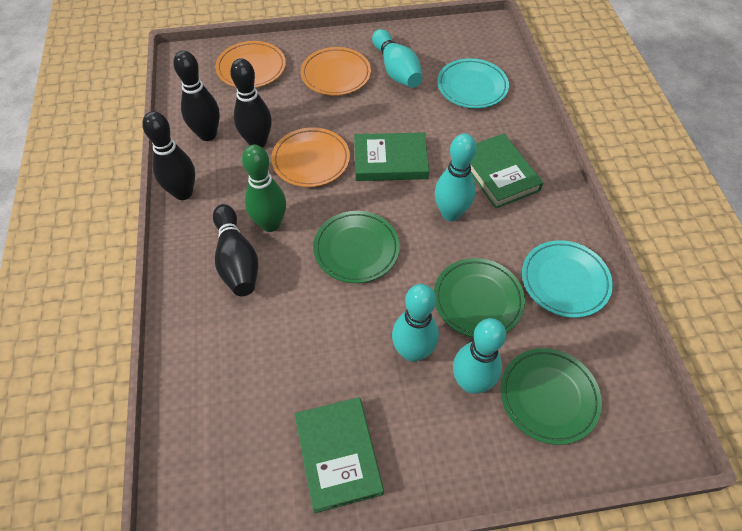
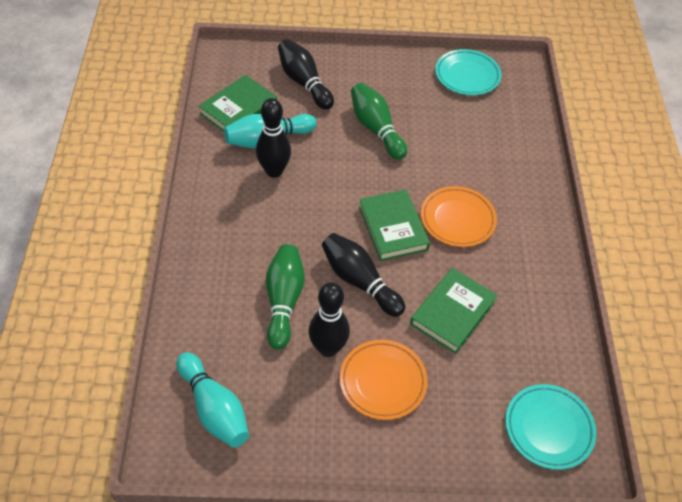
green bowling pin: 1 -> 2
green plate: 3 -> 0
orange plate: 3 -> 2
turquoise bowling pin: 4 -> 2

